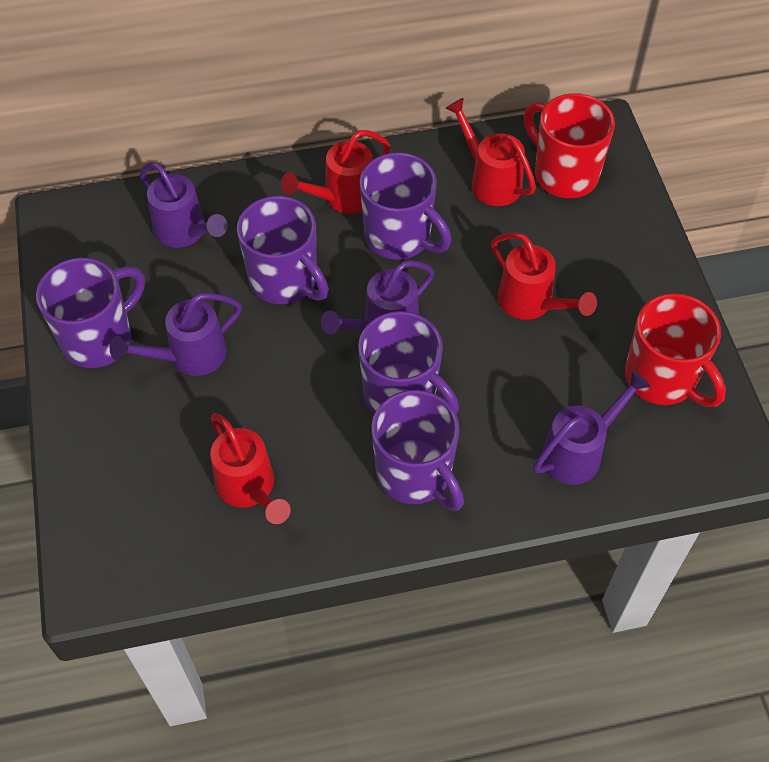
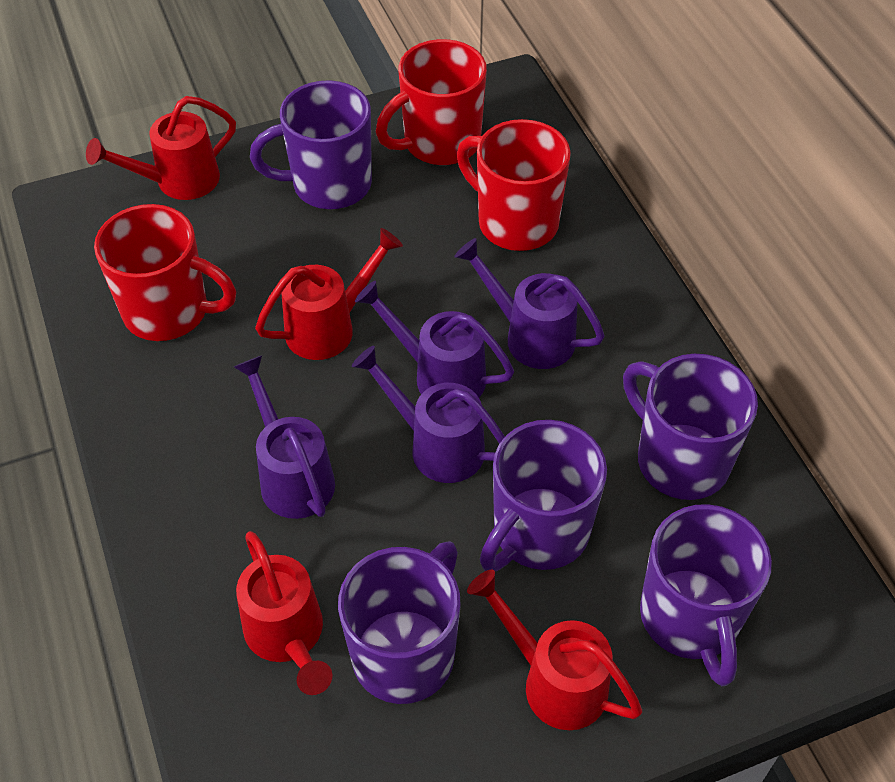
red mug: 2 -> 3

